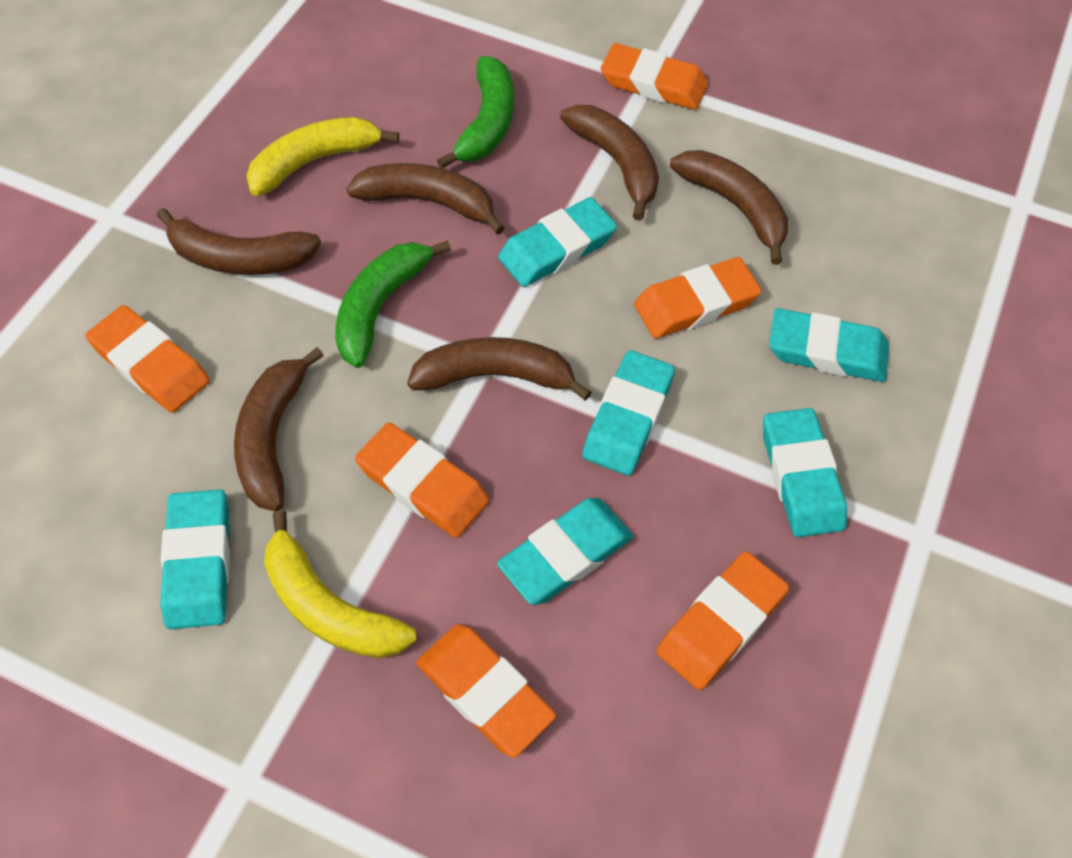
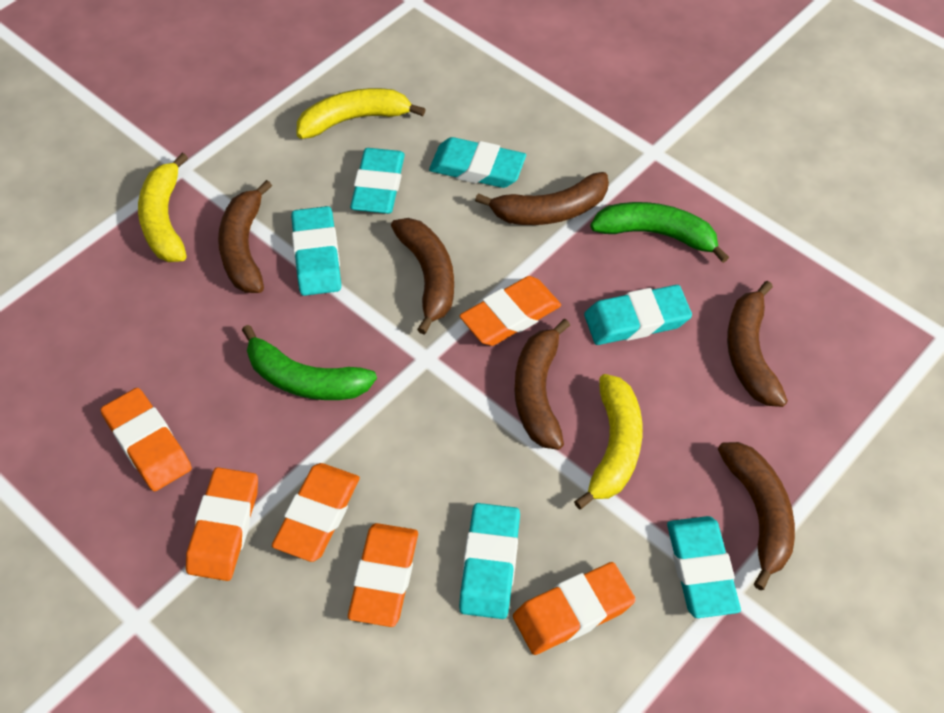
yellow banana: 2 -> 3

